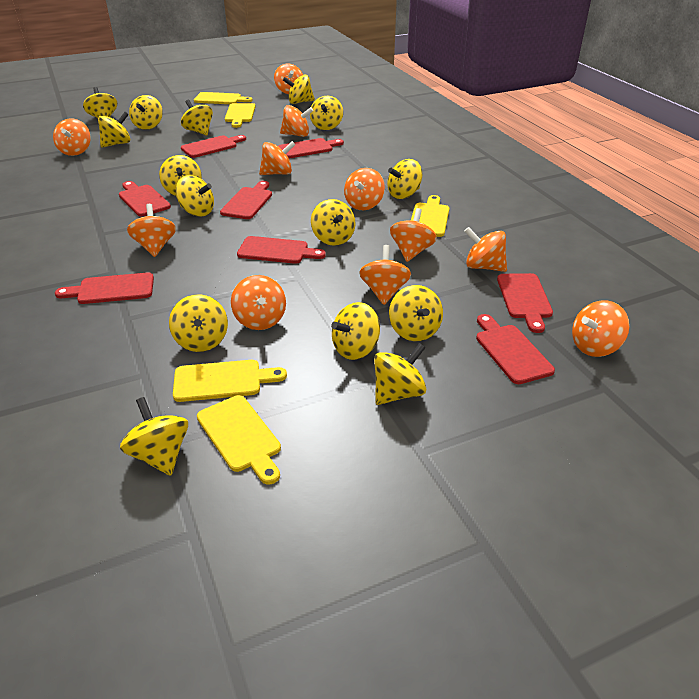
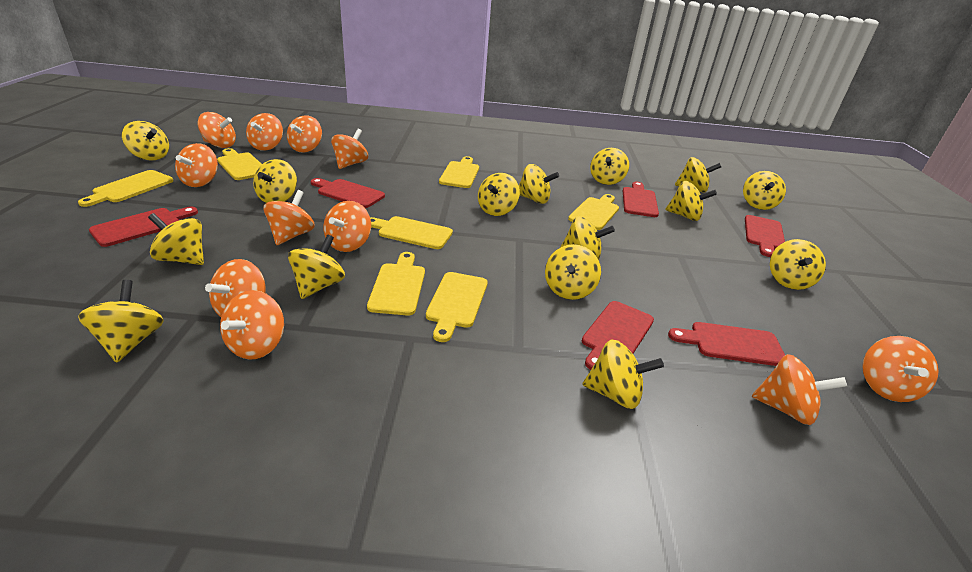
red cutting board: 8 -> 6
yellow cutting board: 5 -> 7

